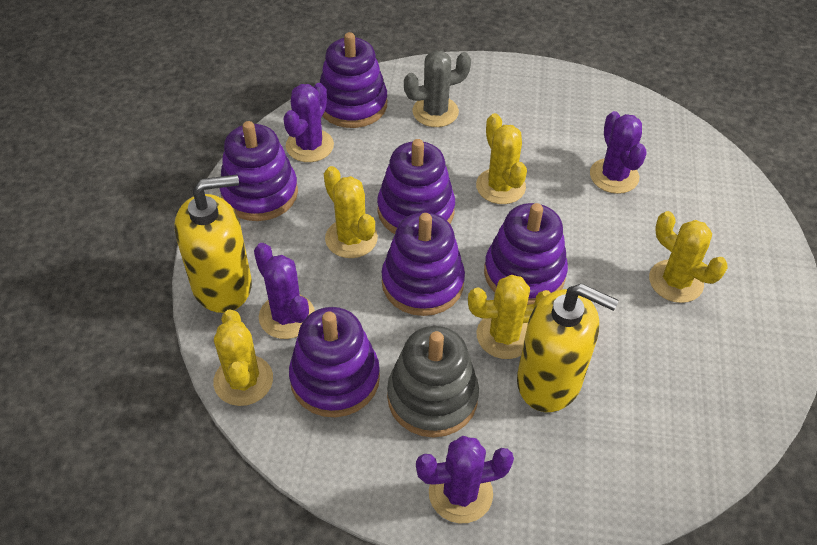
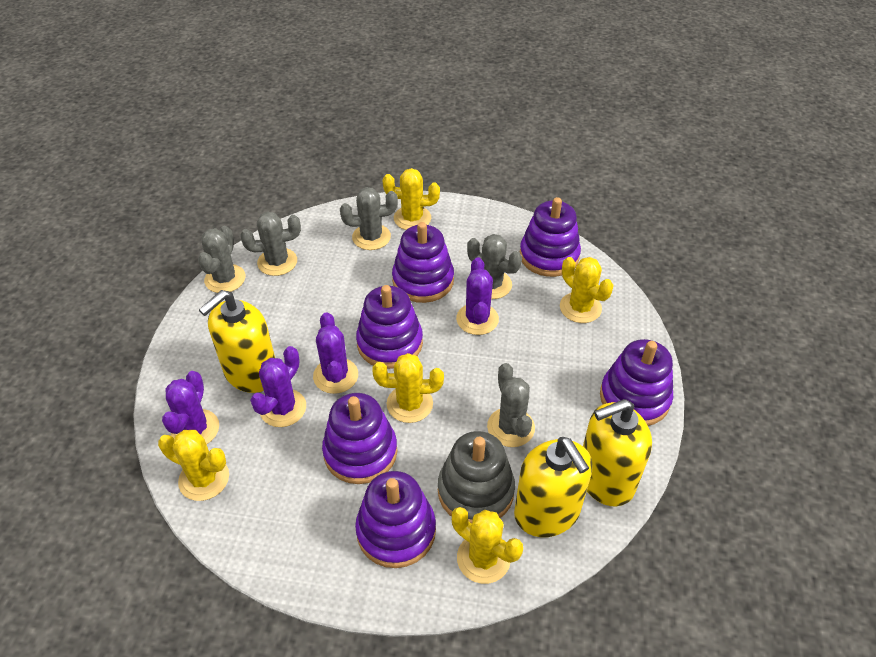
grey cactus: 1 -> 5
yellow soap dispenser: 2 -> 3

